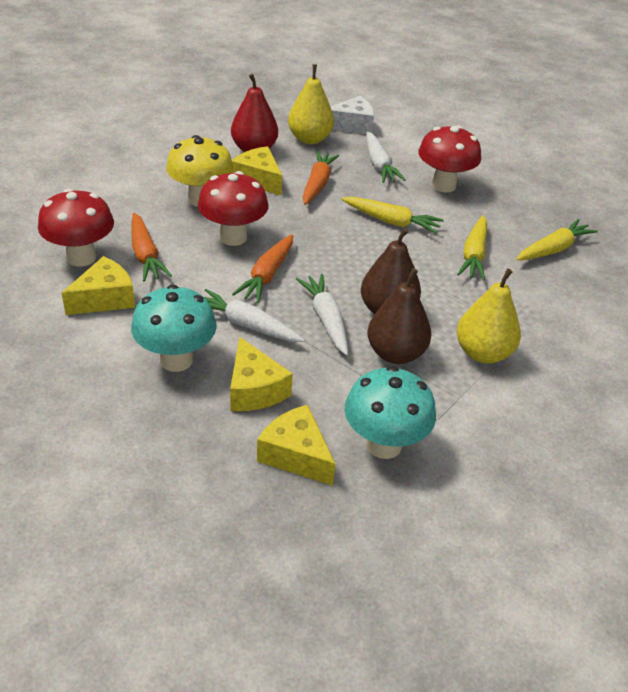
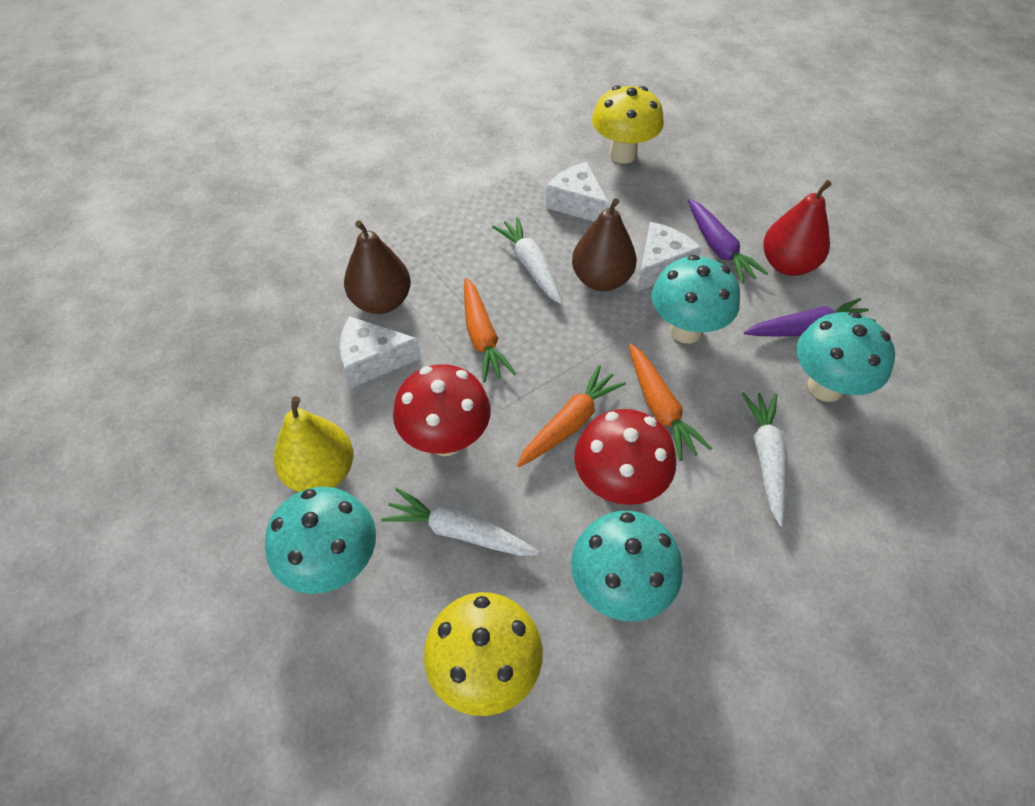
purple carrot: 0 -> 2
red mushroom: 3 -> 2
turquoise mushroom: 2 -> 4
white cheese: 1 -> 3
yellow carrot: 3 -> 0
yellow cheese: 4 -> 0
yellow mushroom: 1 -> 2
yellow pear: 2 -> 1

